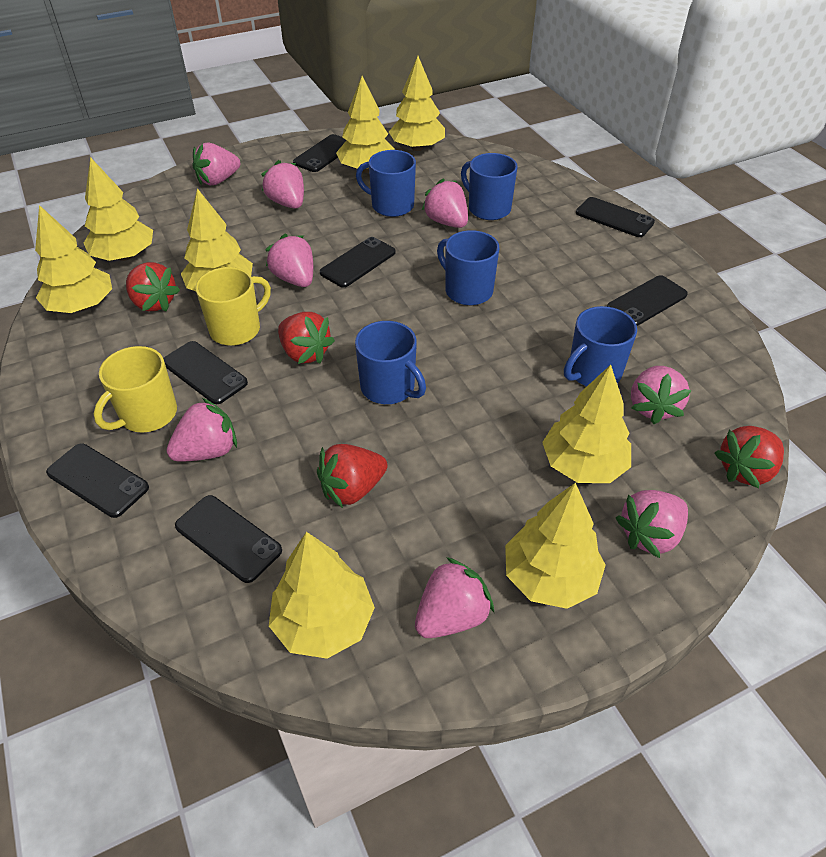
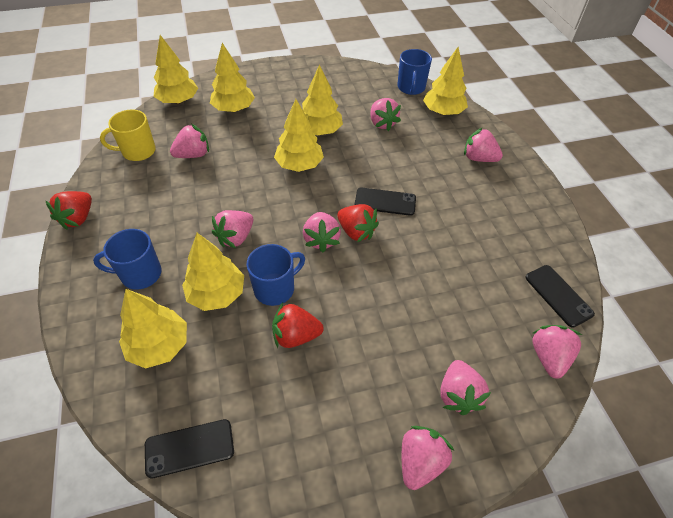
black phone: 7 -> 3
blue mug: 5 -> 3
red strawberry: 4 -> 3
yellow mug: 2 -> 1
yellow tree: 8 -> 7

